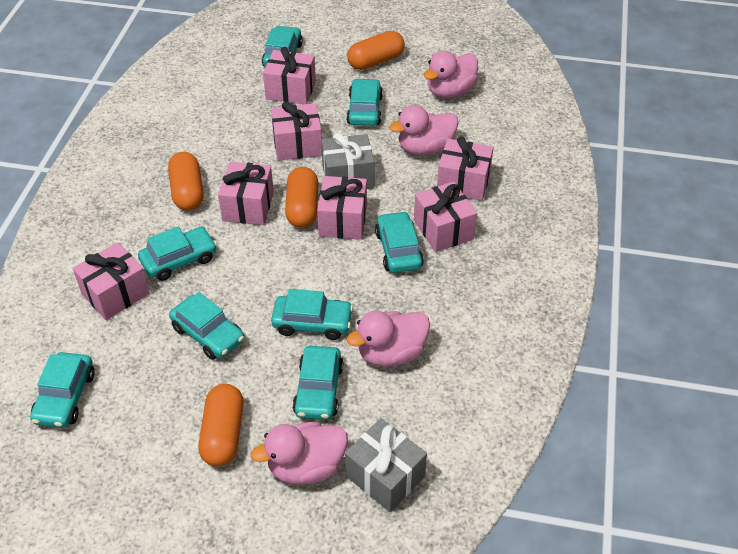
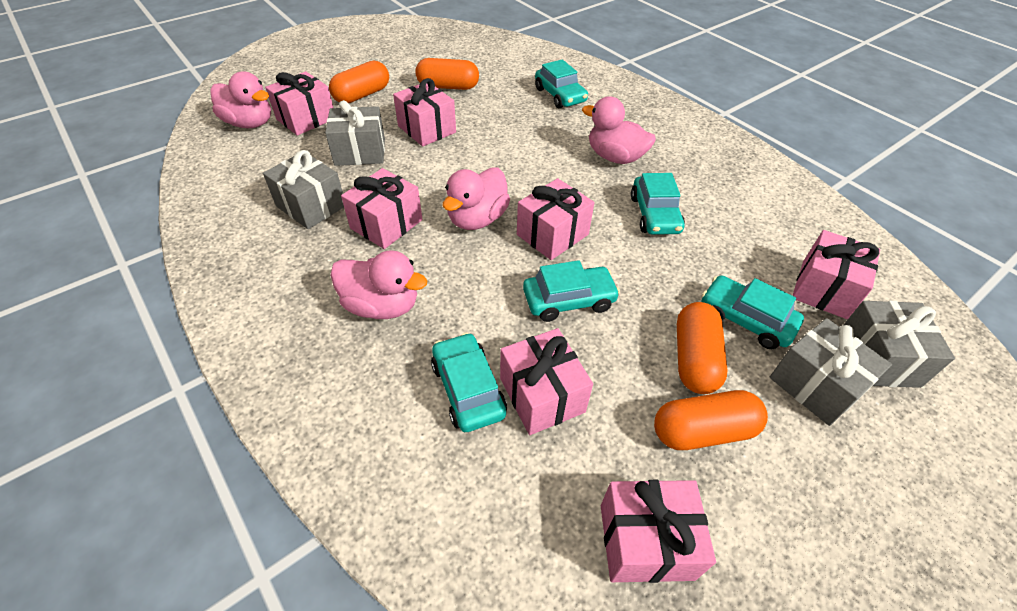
grey gift: 2 -> 4
turquoise car: 8 -> 5

